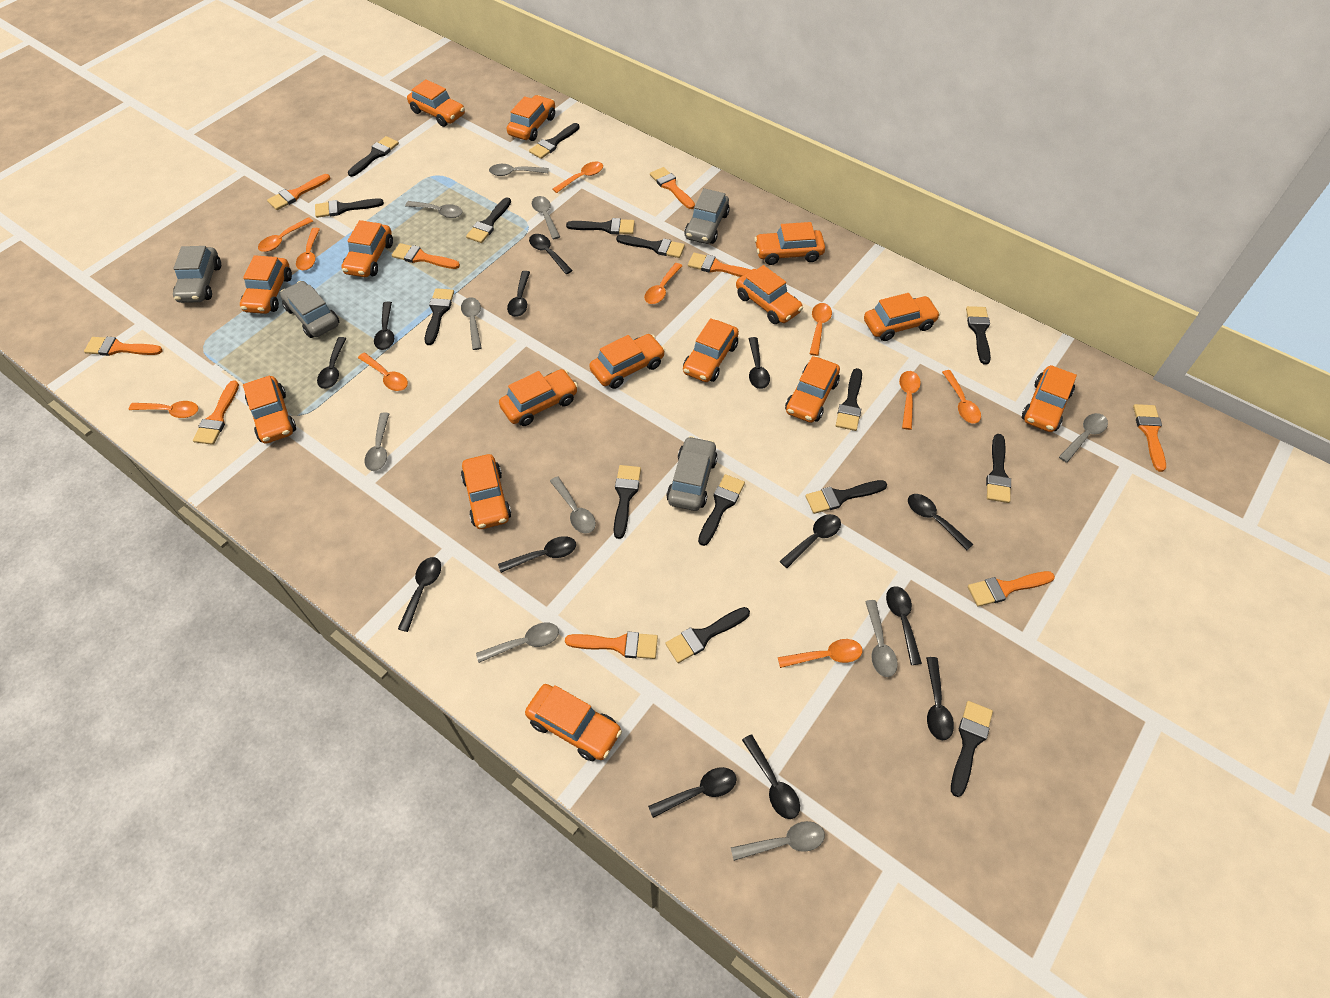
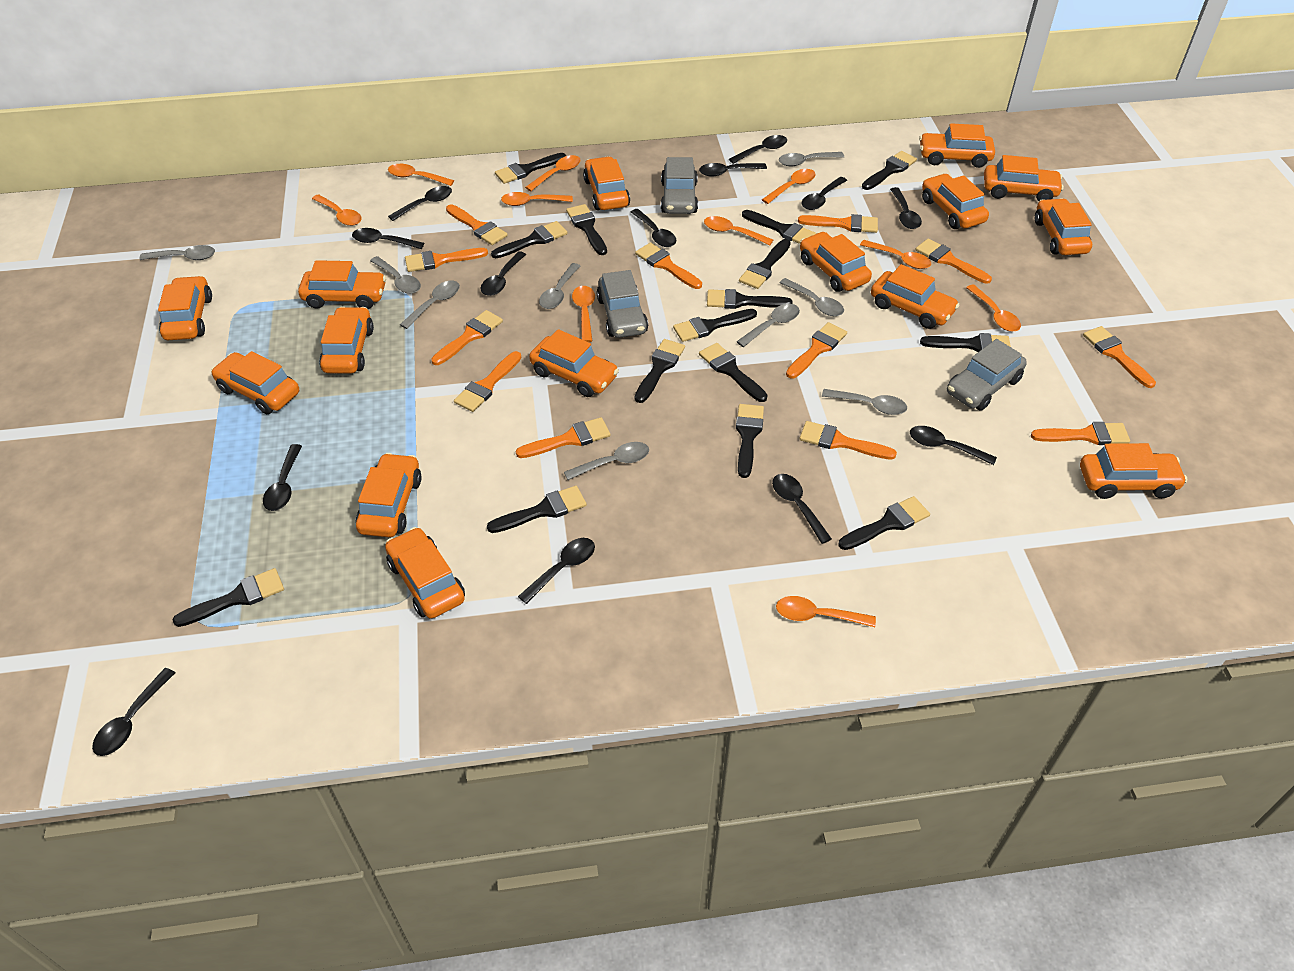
grey car: 4 -> 3
grey spoon: 10 -> 9
orange brush: 9 -> 12

